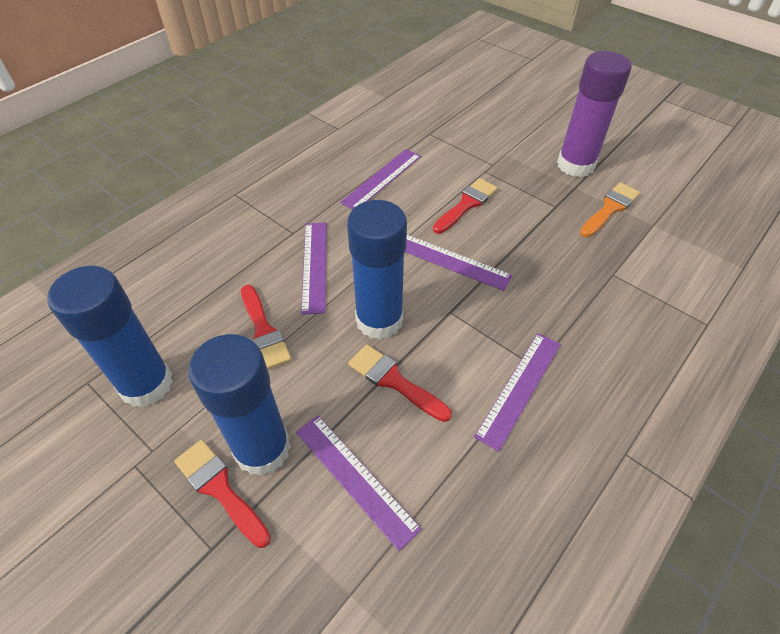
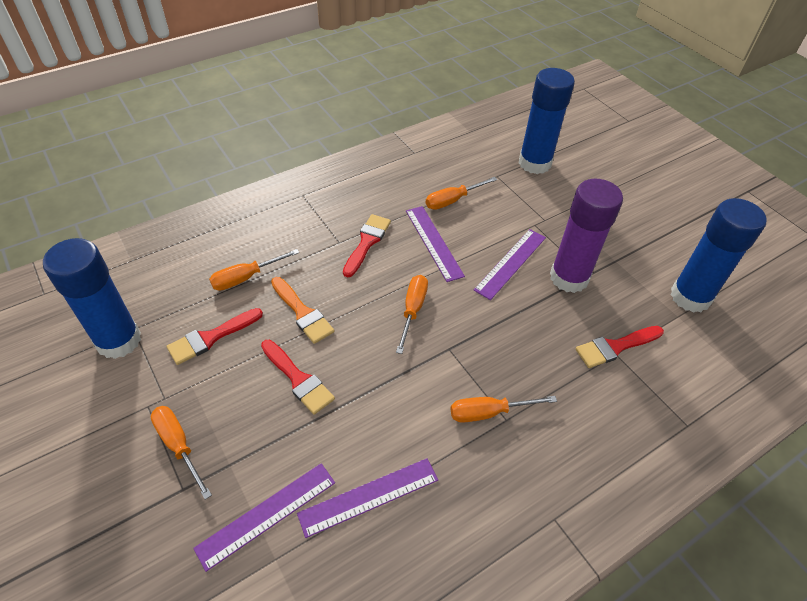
orange screwdriver: 0 -> 5
purple ruler: 5 -> 4

